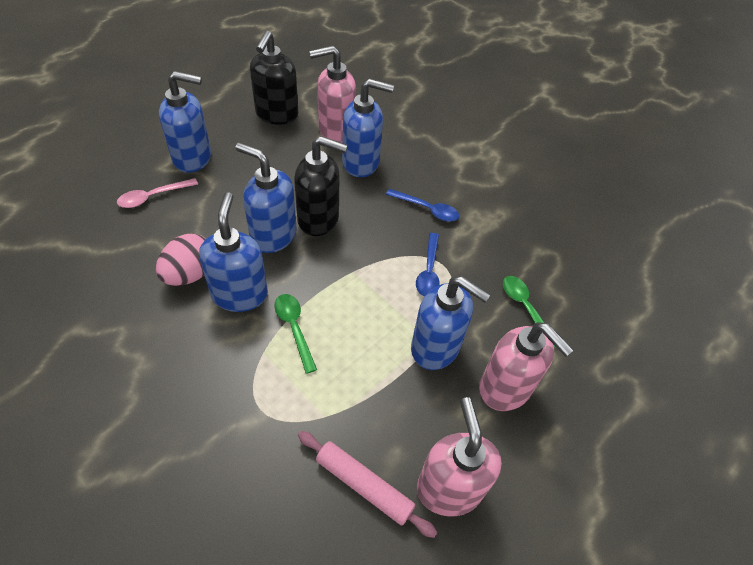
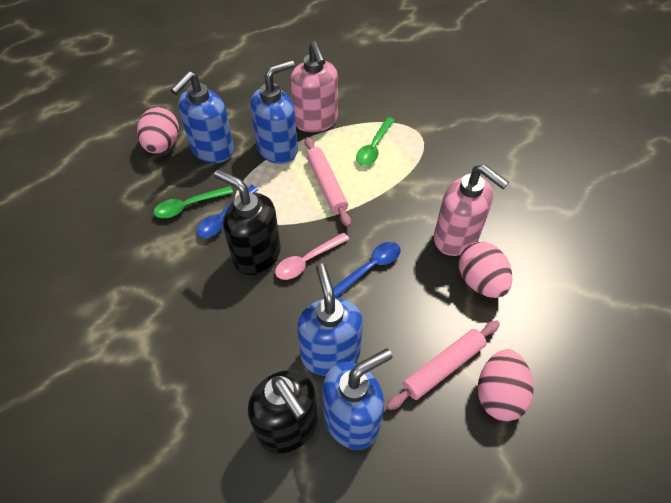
blue soap dispenser: 5 -> 4
pink egg: 1 -> 3
pink rolling pin: 1 -> 2
pink soap dispenser: 3 -> 2

